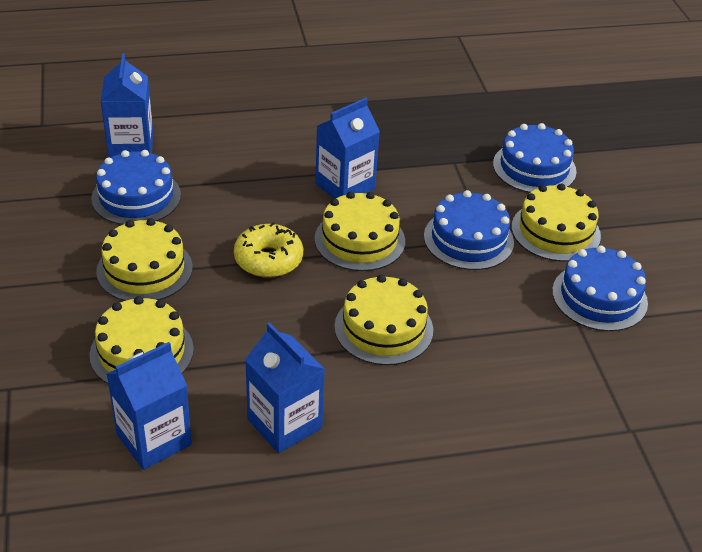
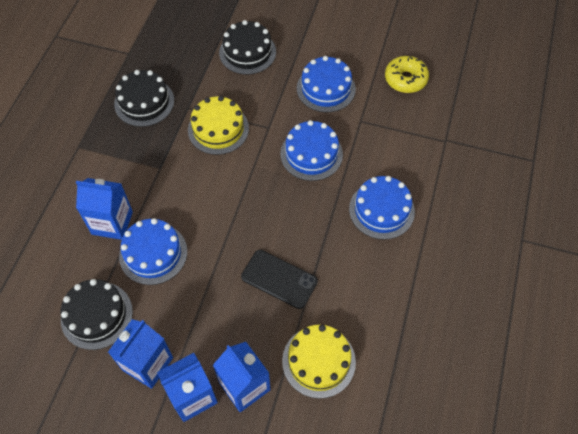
black cake: 0 -> 3
black phone: 0 -> 1
yellow cake: 5 -> 2

